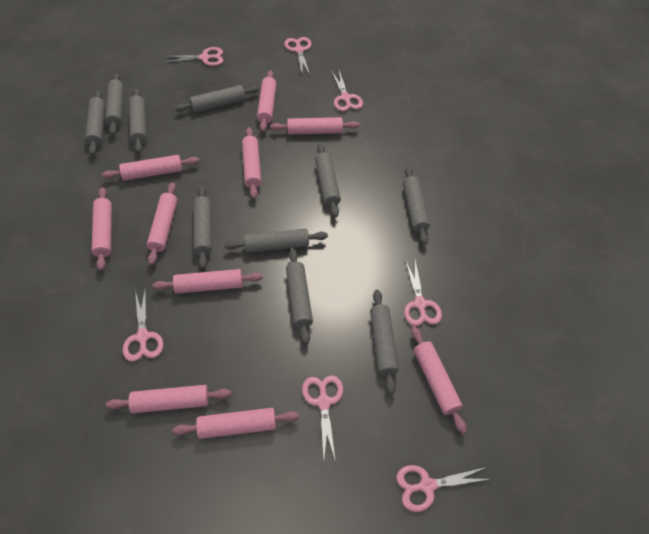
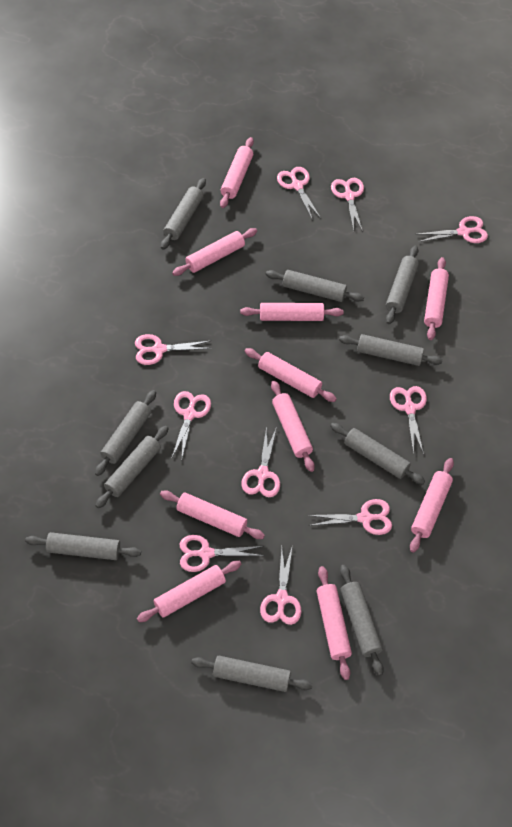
pink scissors: 7 -> 10

